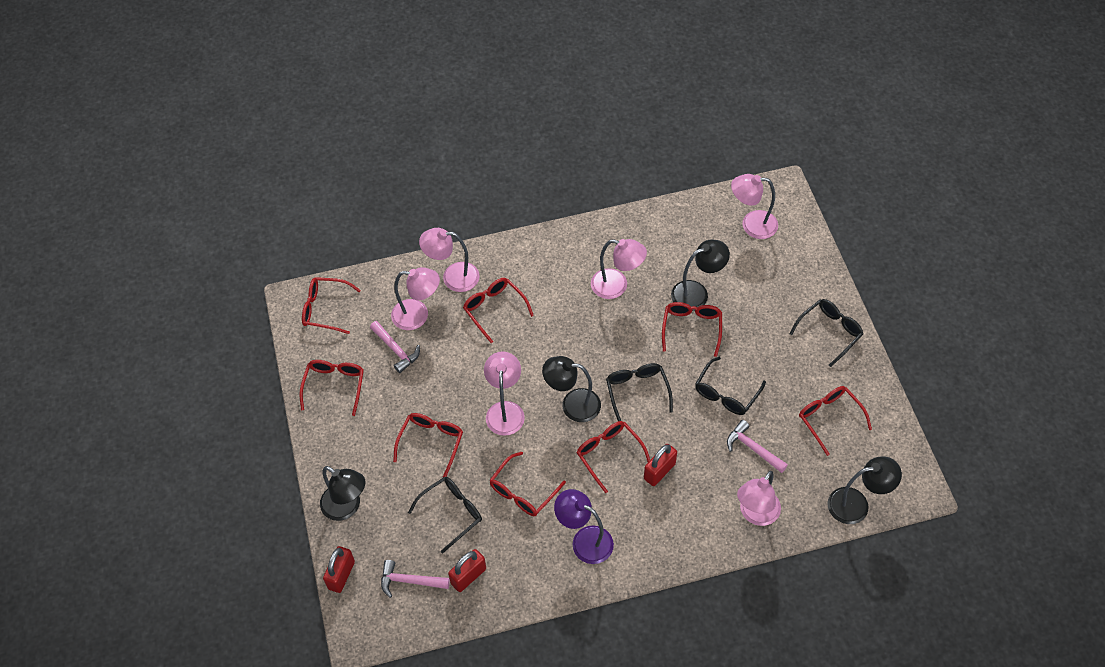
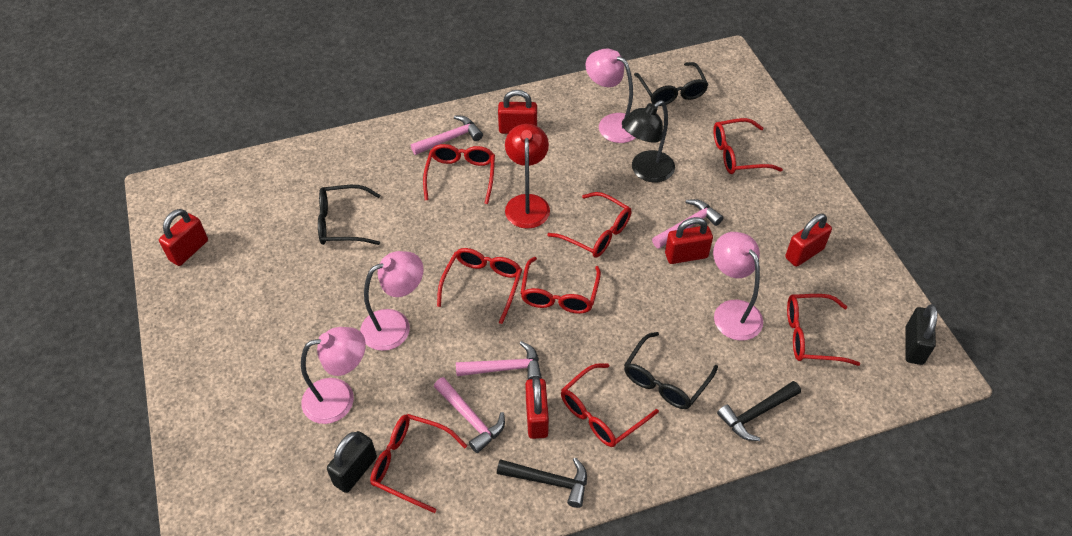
black glasses: 4 -> 3
black hammer: 0 -> 2
black lamp: 4 -> 1
black padlock: 0 -> 2
pink hammer: 3 -> 4
pink lamp: 6 -> 4
purple lamp: 1 -> 0
red lamp: 0 -> 1
red padlock: 3 -> 5

